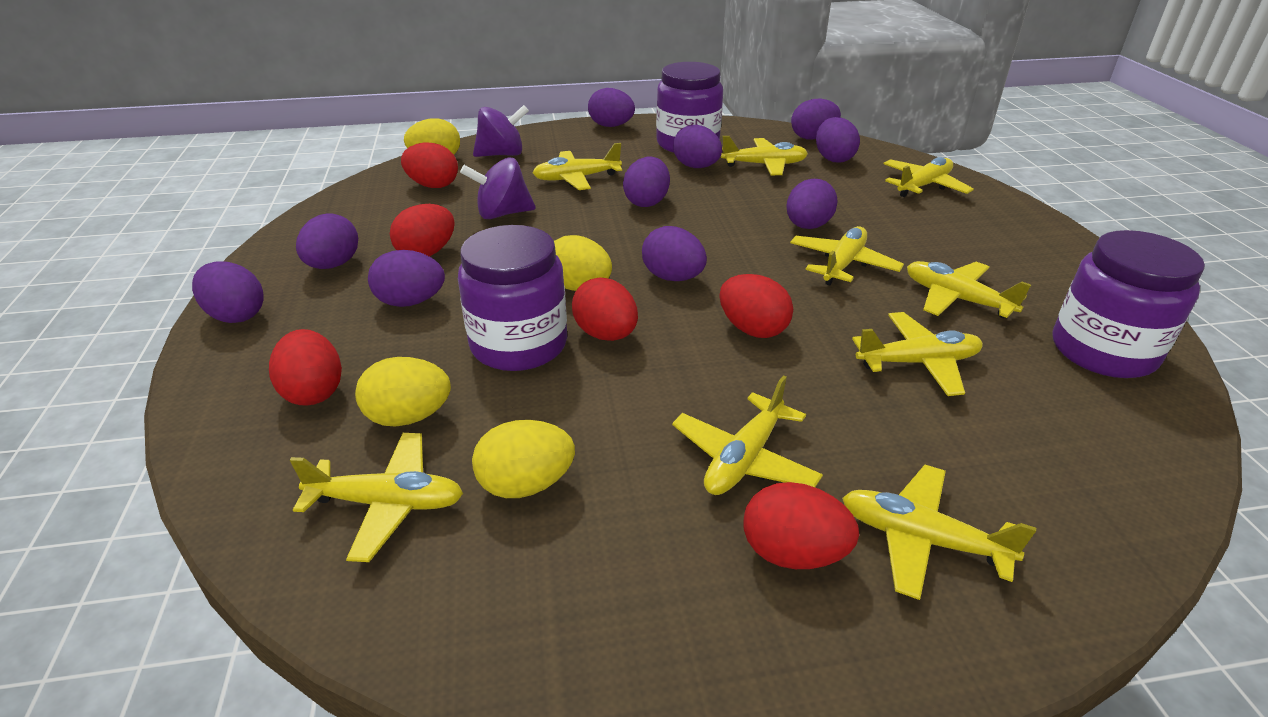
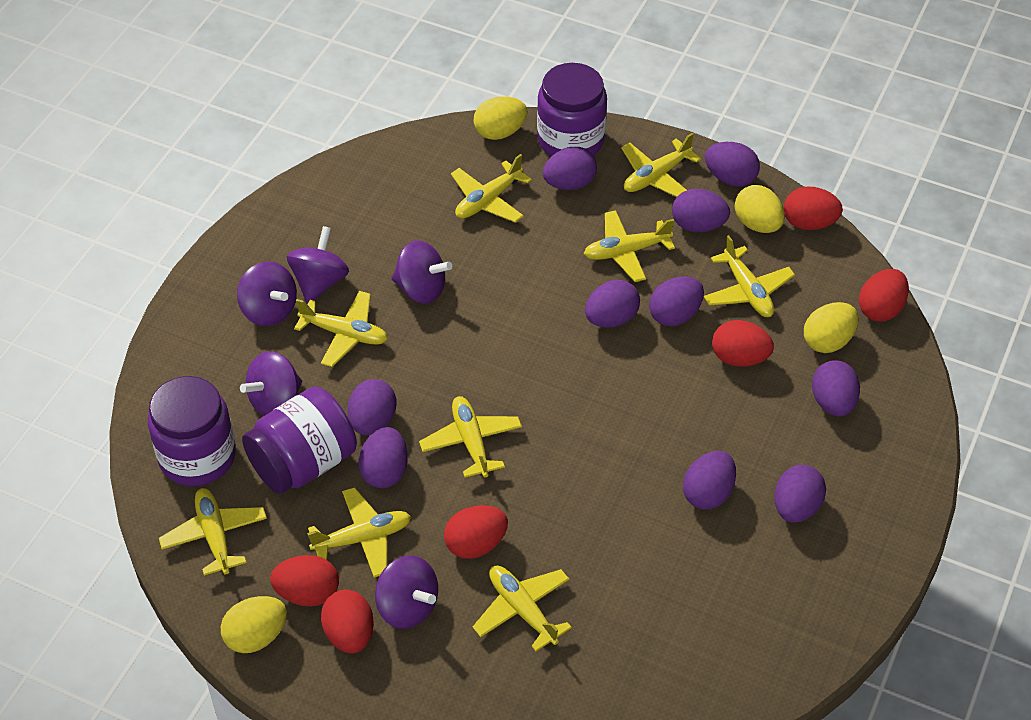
purple spinning top: 2 -> 5

